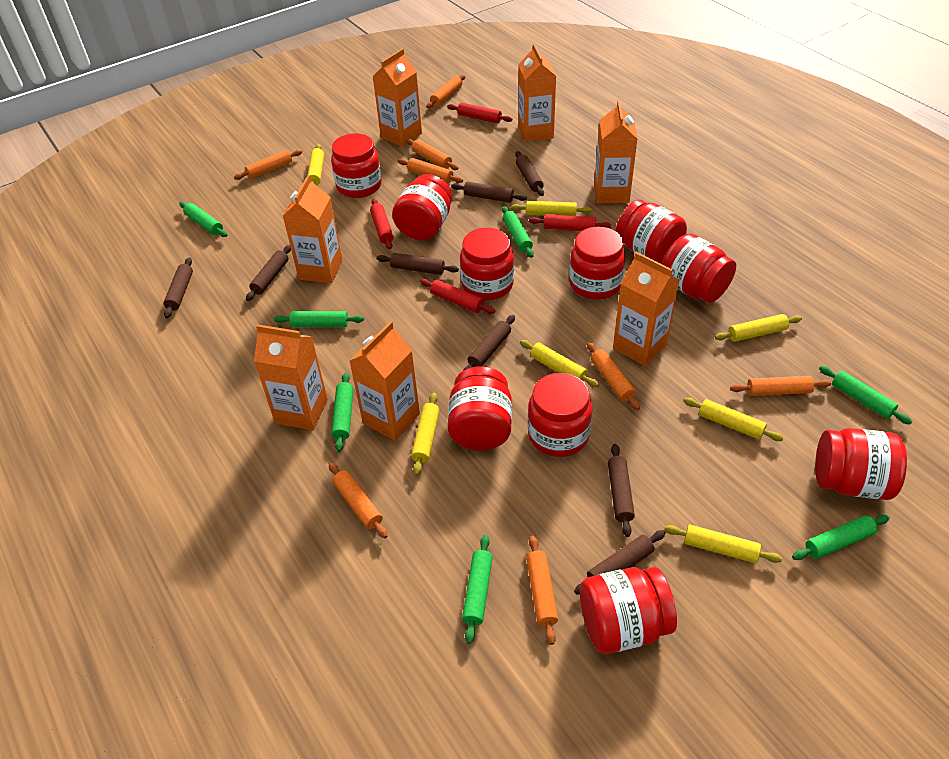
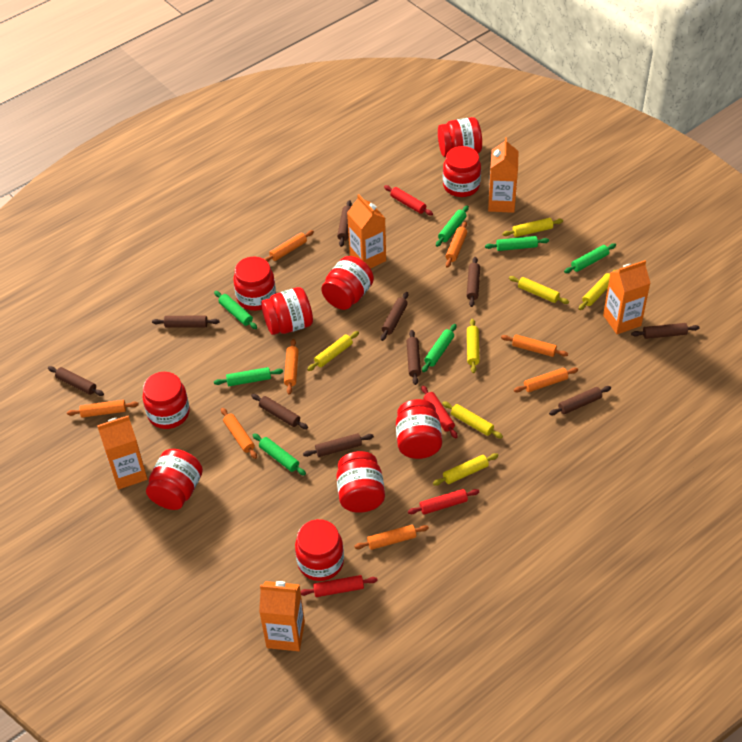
brown rolling pin: 8 -> 10
orange carton: 7 -> 5

